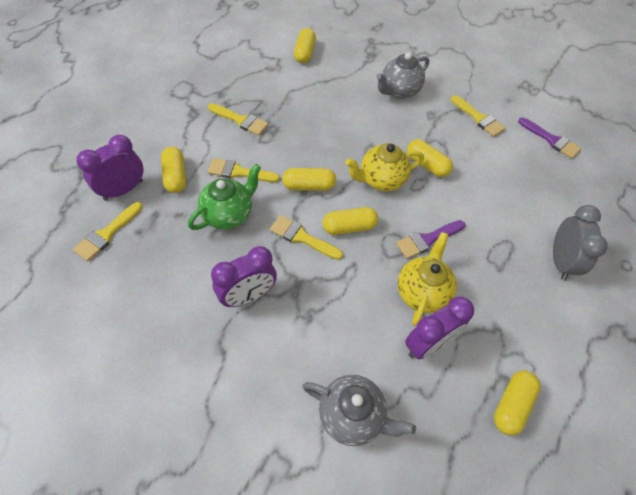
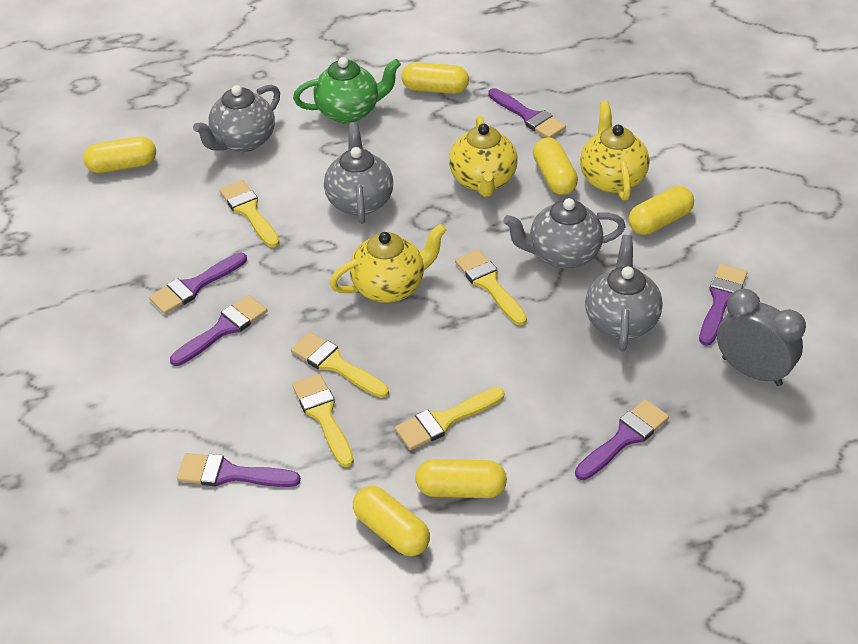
grey teapot: 2 -> 4
purple brush: 2 -> 6
purple clock: 3 -> 0
yellow teapot: 2 -> 3

